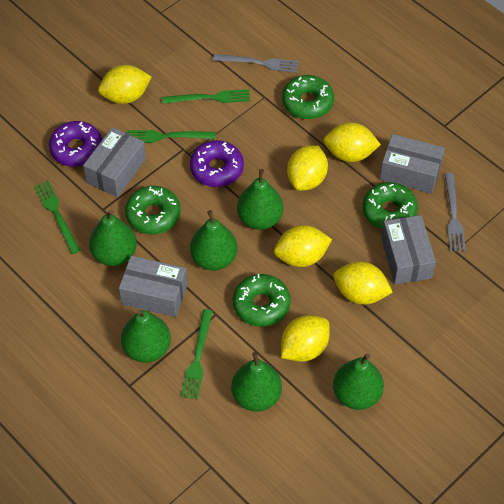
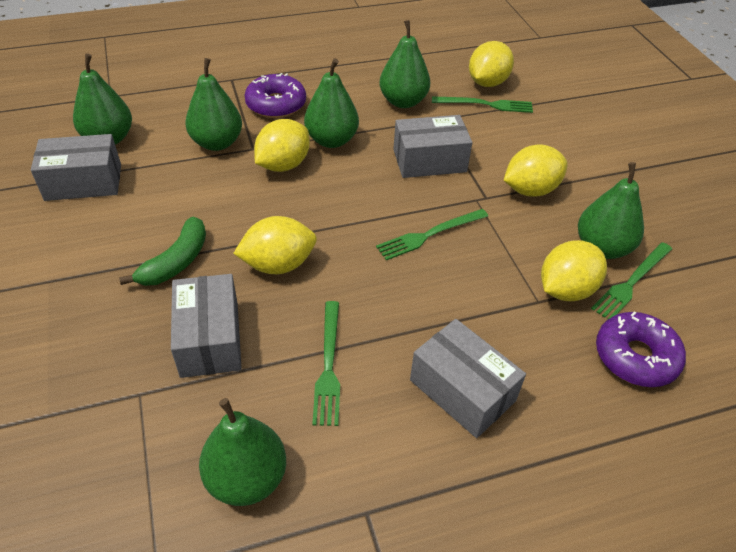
green banana: 0 -> 1
green donut: 4 -> 0
grey fork: 2 -> 0
yellow lemon: 6 -> 5

